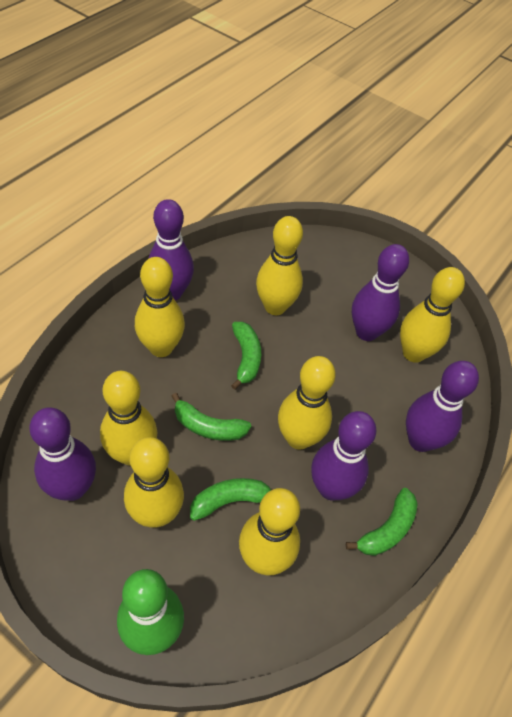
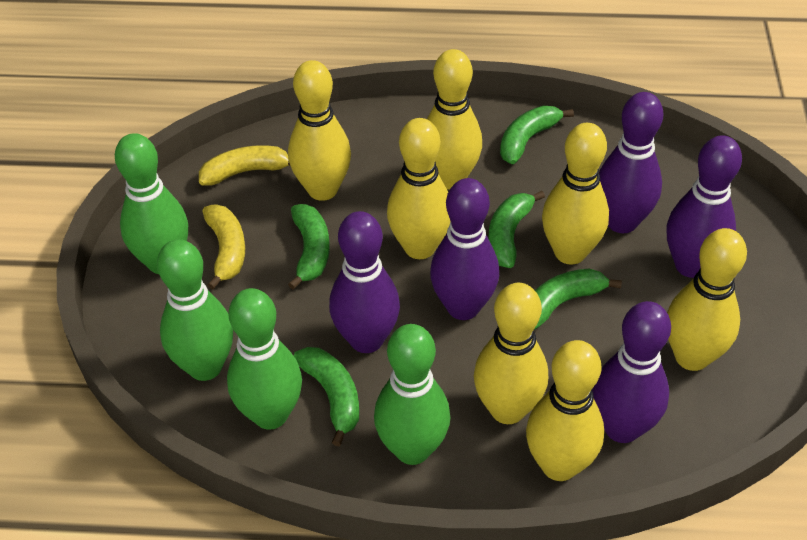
green banana: 4 -> 5
green bowling pin: 1 -> 4
yellow banana: 0 -> 2

